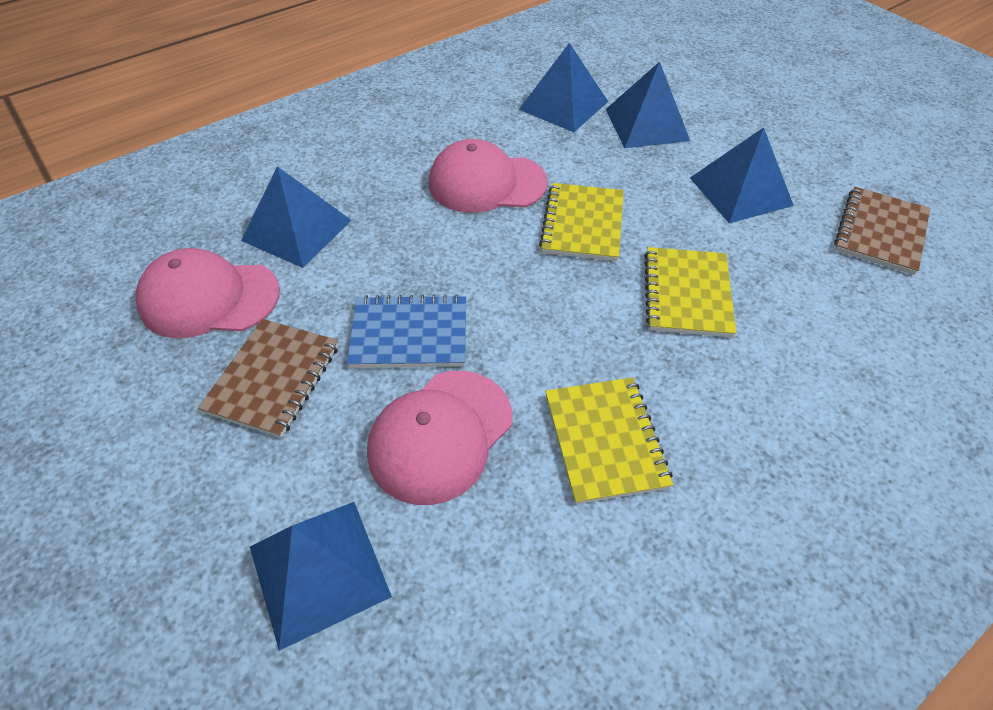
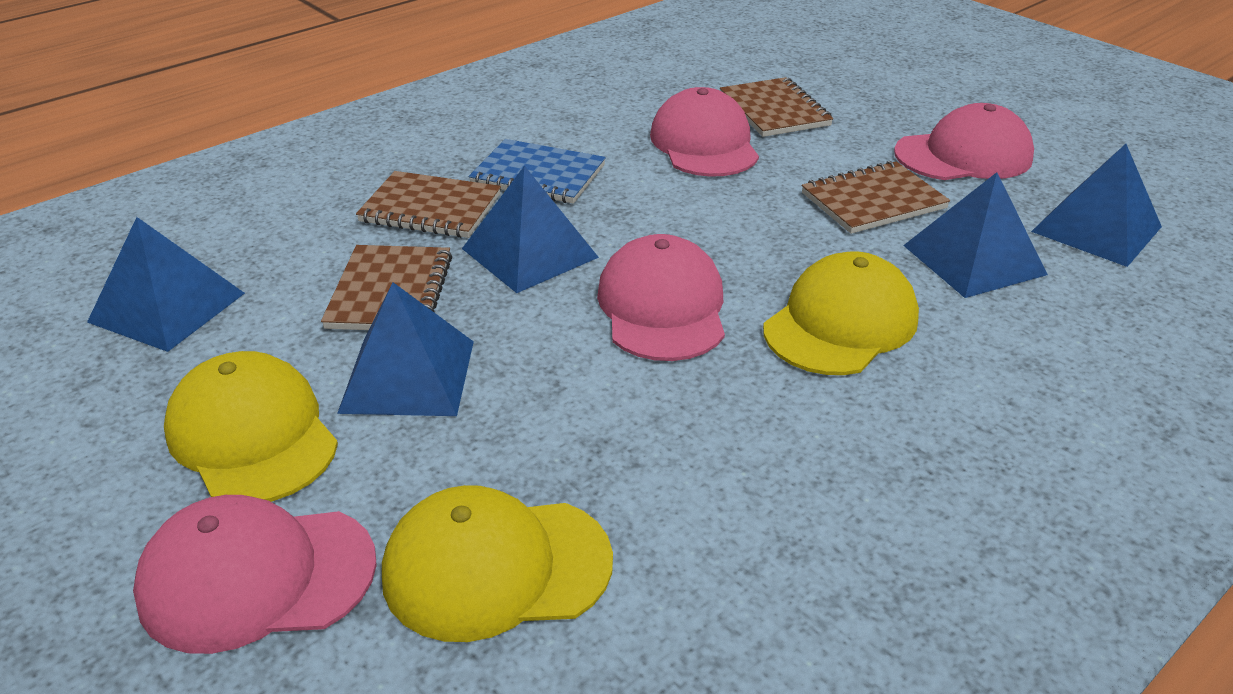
brown notebook: 2 -> 4
pink cap: 3 -> 4
yellow cap: 0 -> 3
yellow notebook: 3 -> 0

